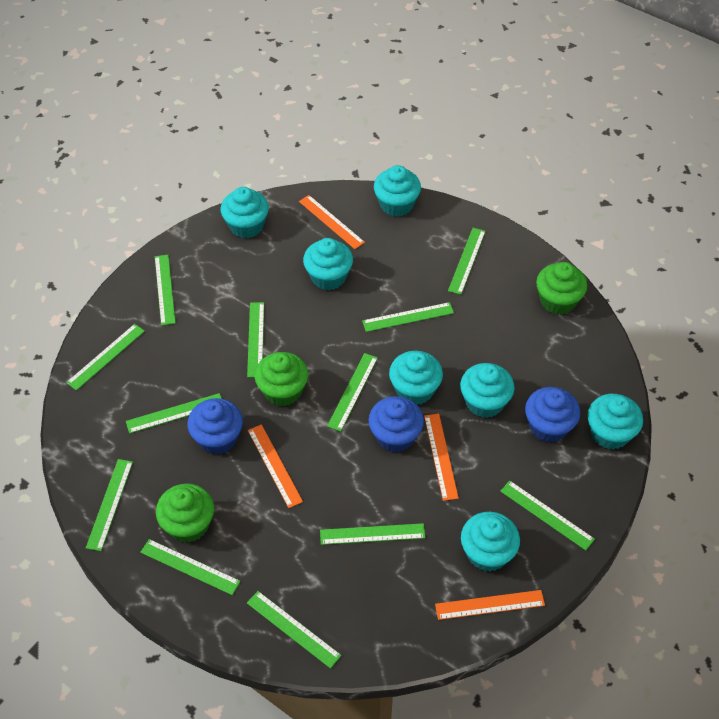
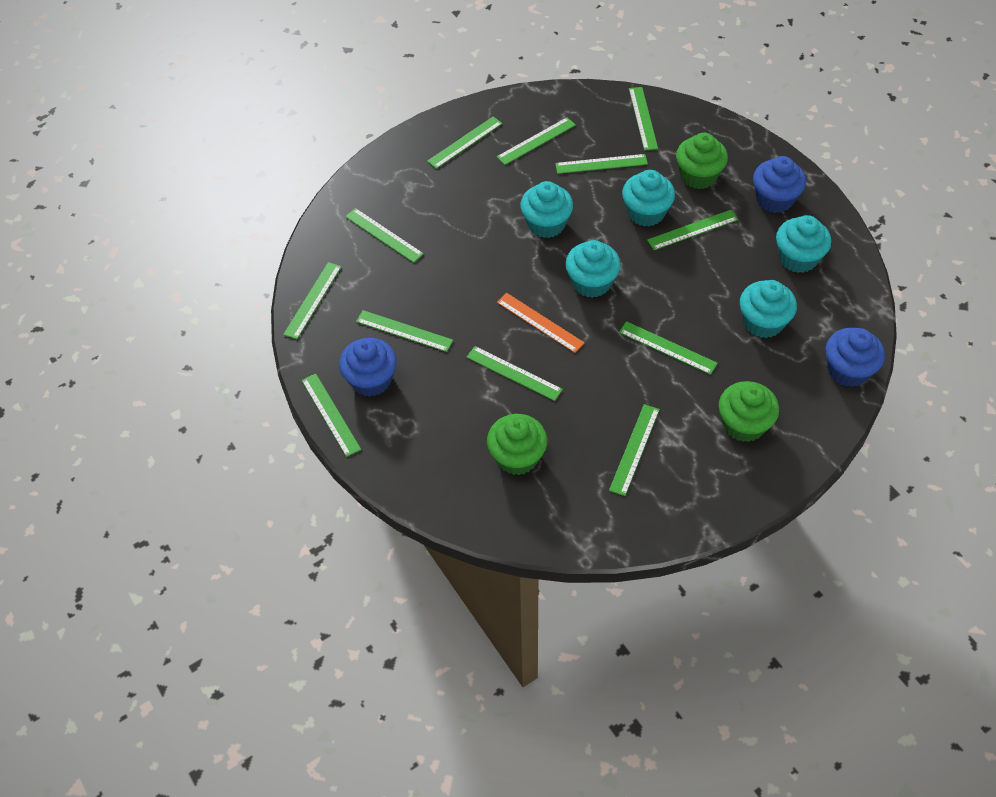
orange ruler: 4 -> 1
turquoise cupcake: 7 -> 5

